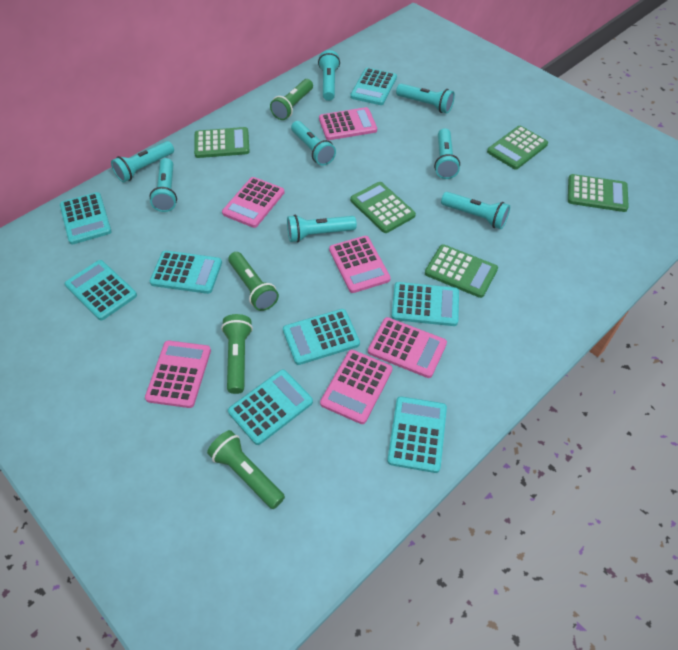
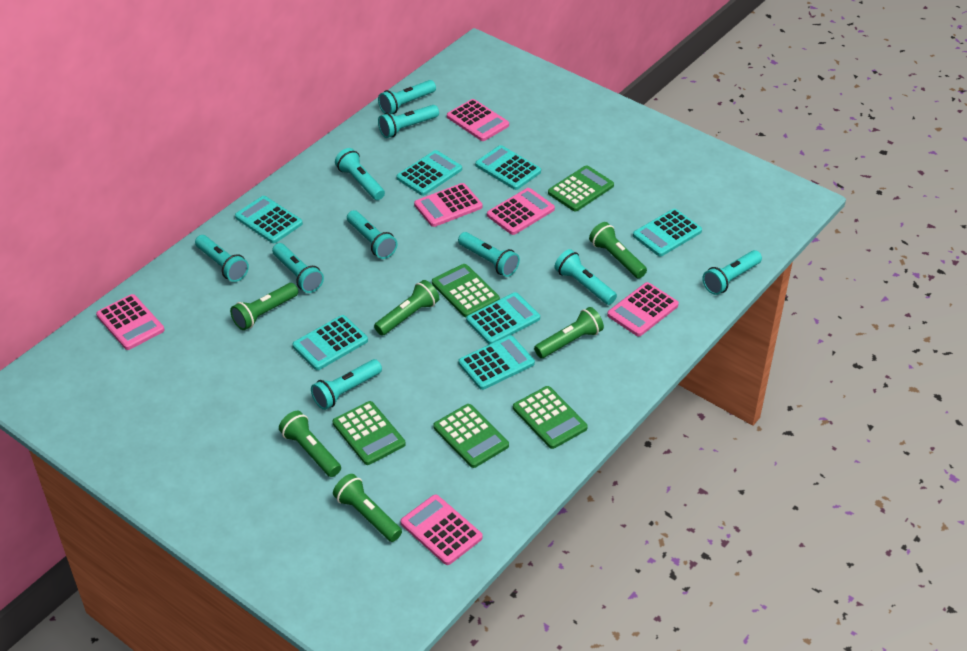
green flashlight: 4 -> 6
turquoise calculator: 8 -> 7
turquoise flashlight: 8 -> 10

